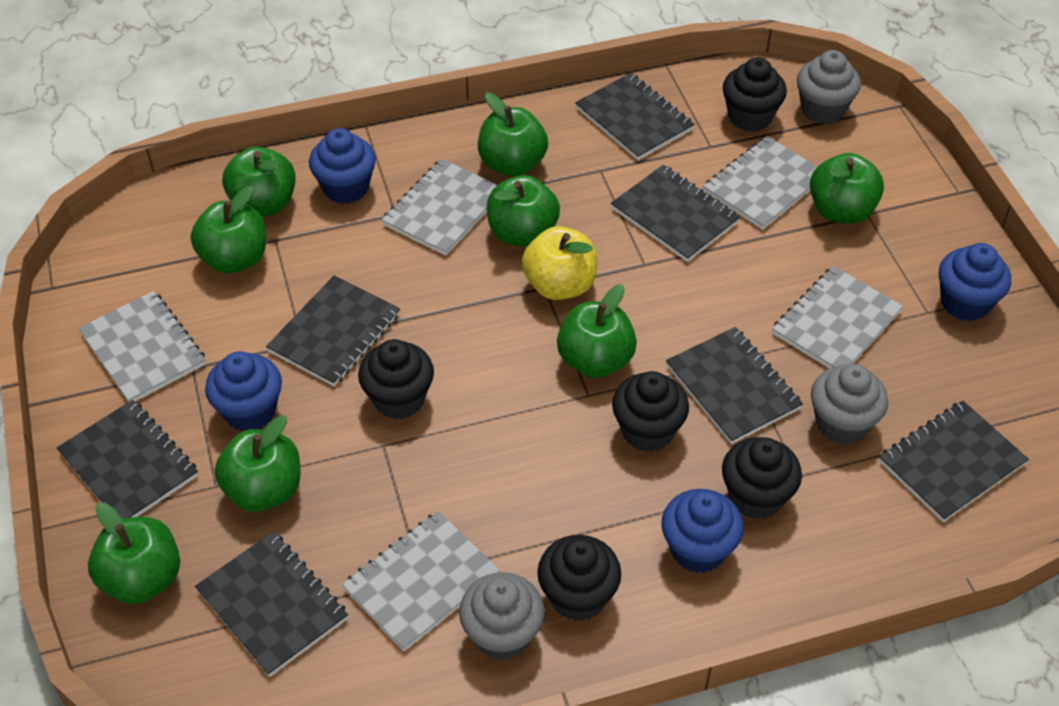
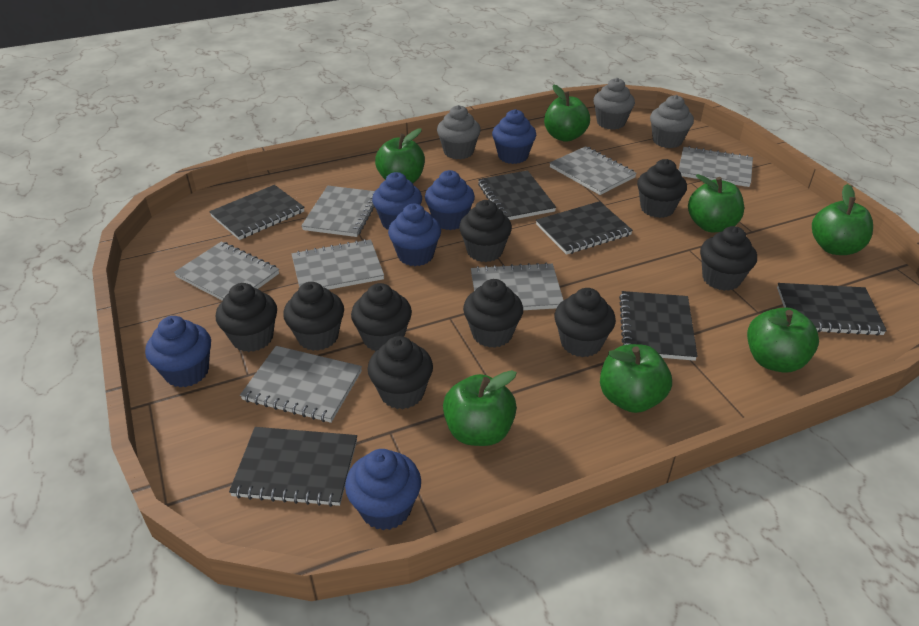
black cupcake: 5 -> 9
black notebook: 7 -> 6
blue cupcake: 4 -> 6
green apple: 8 -> 7
grey notebook: 5 -> 7
yellow apple: 1 -> 0

